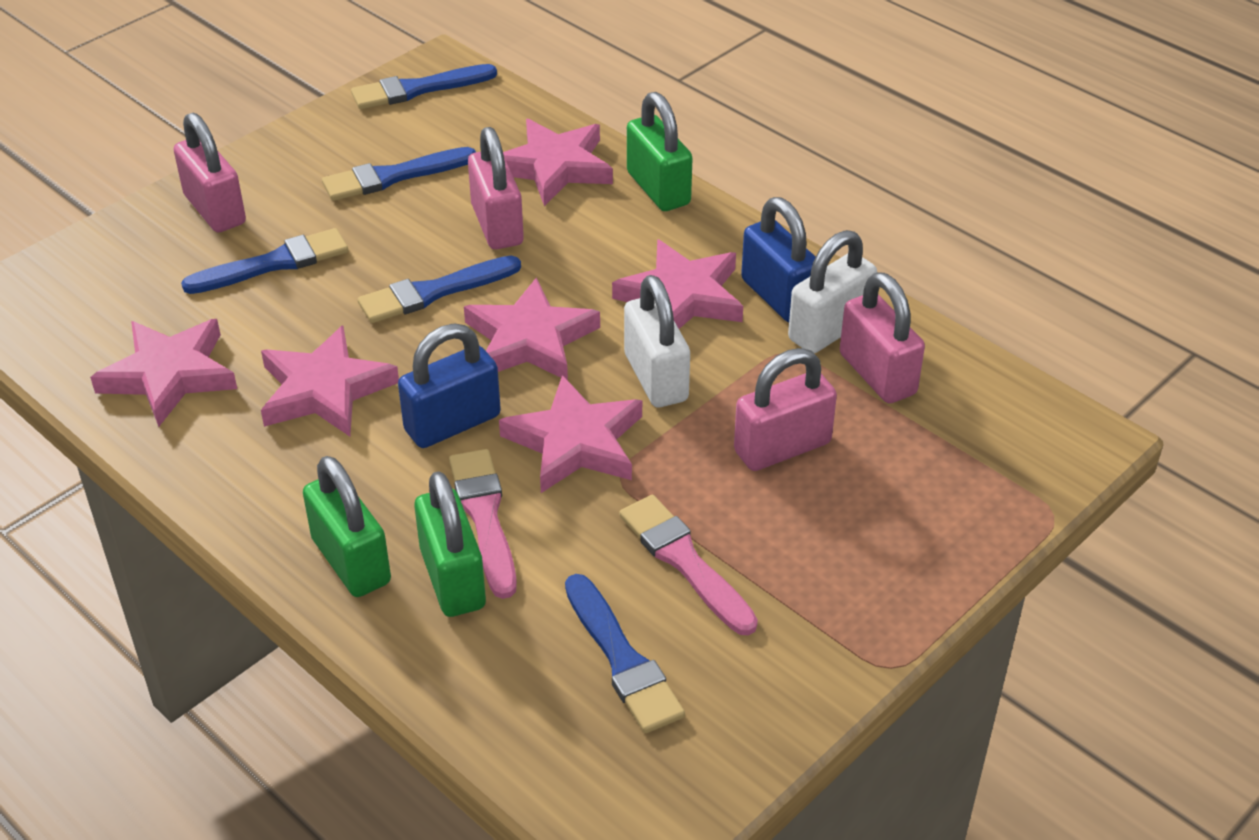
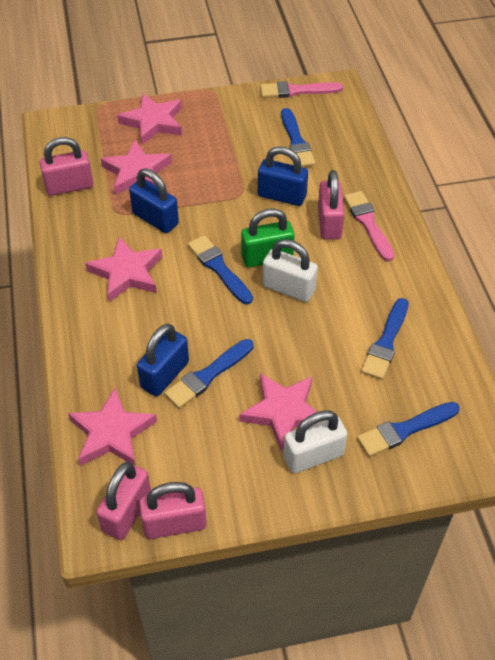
blue padlock: 2 -> 3
green padlock: 3 -> 1
pink star: 6 -> 5

